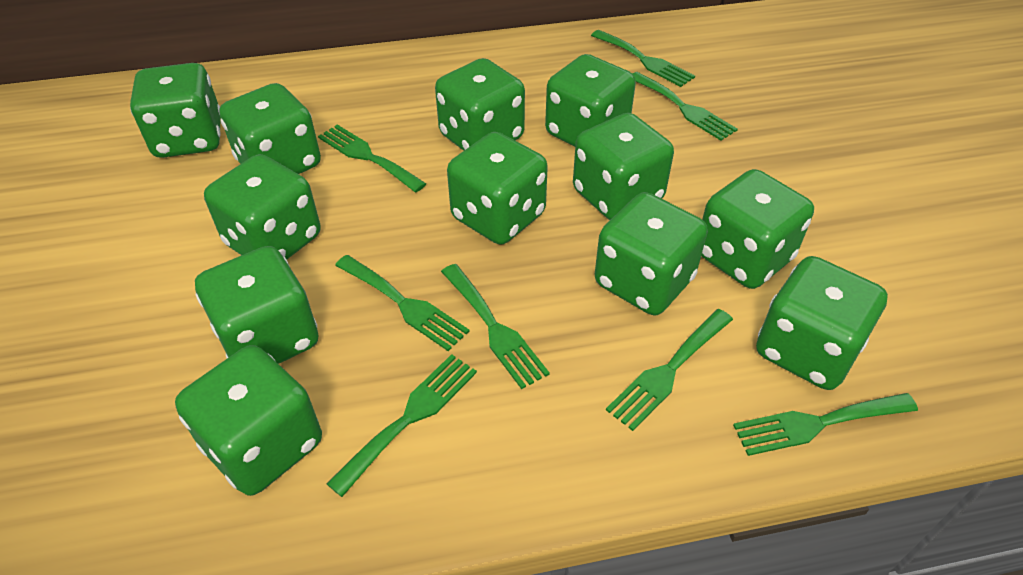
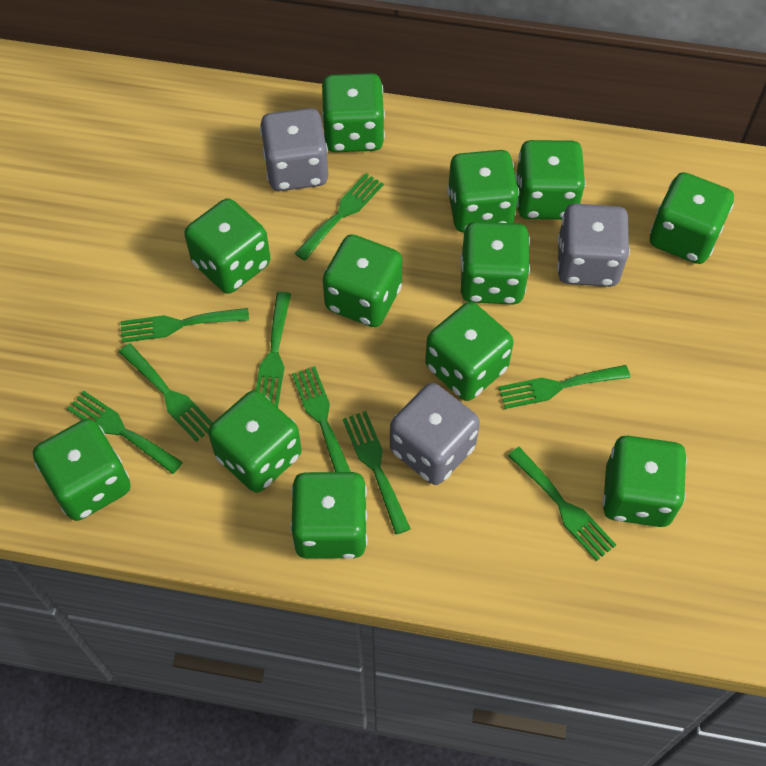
green fork: 8 -> 9
grey dice: 0 -> 3

